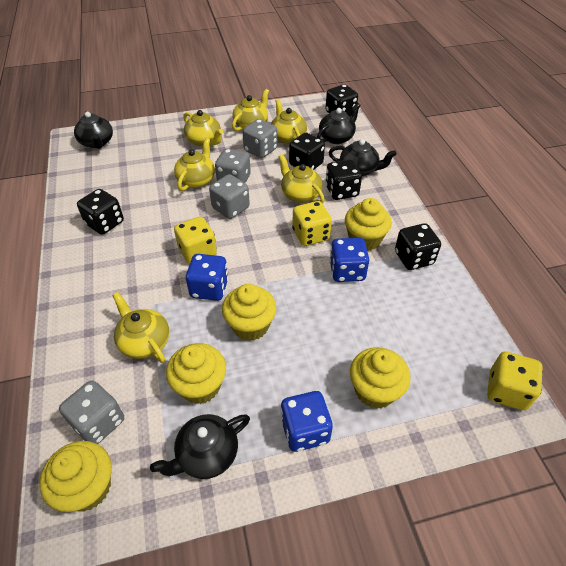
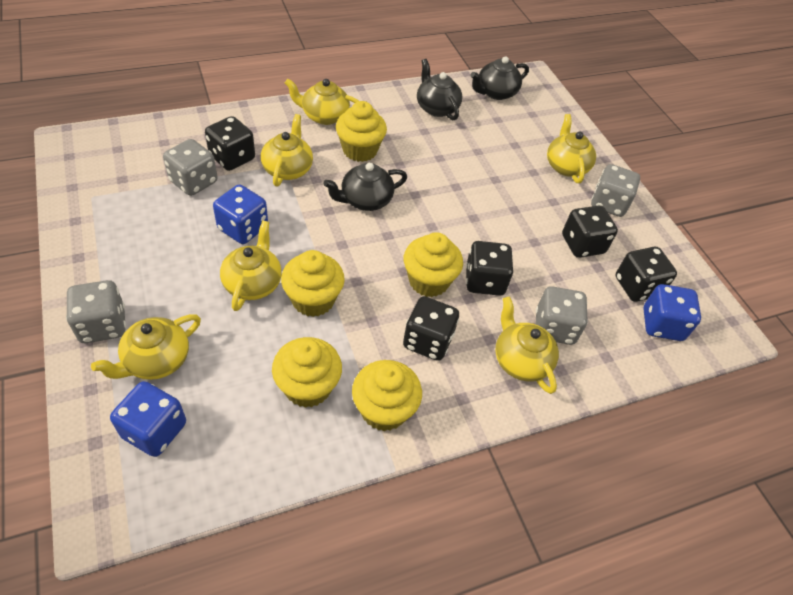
black teapot: 4 -> 3
yellow dice: 3 -> 0

